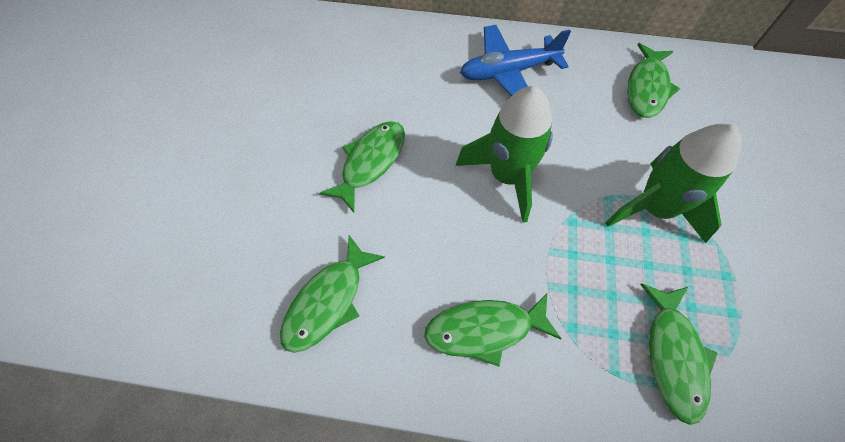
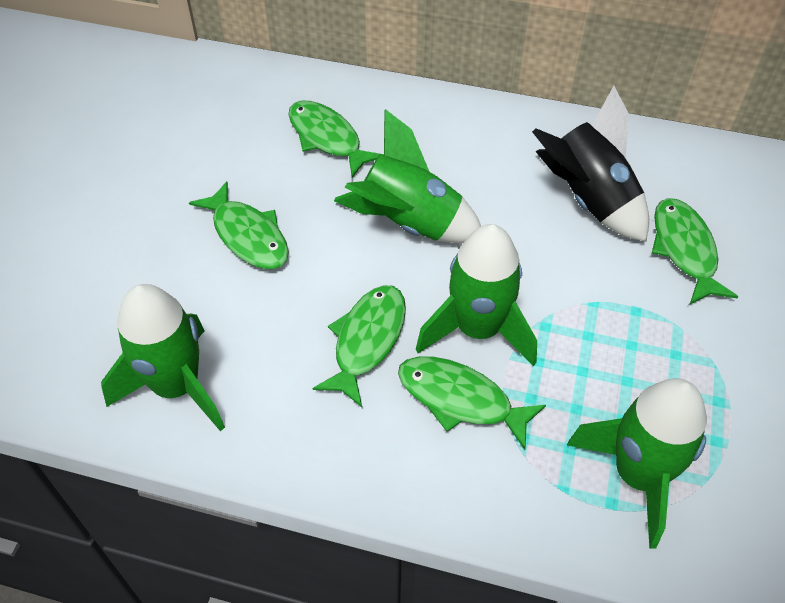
black rocket: 0 -> 1
blue plane: 1 -> 0
green rocket: 2 -> 4

